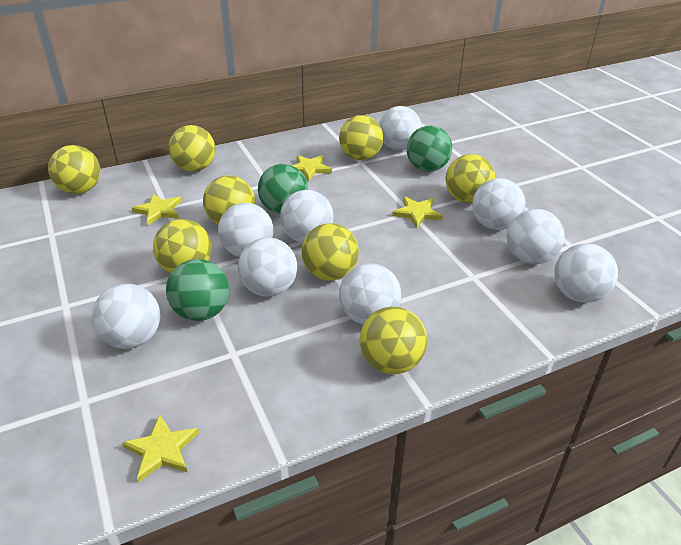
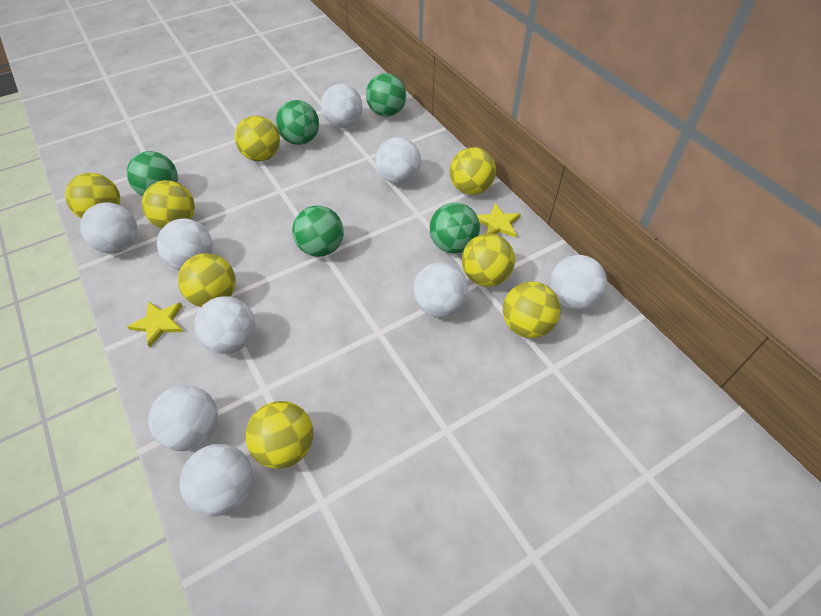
green ball: 3 -> 5
yellow star: 4 -> 2

